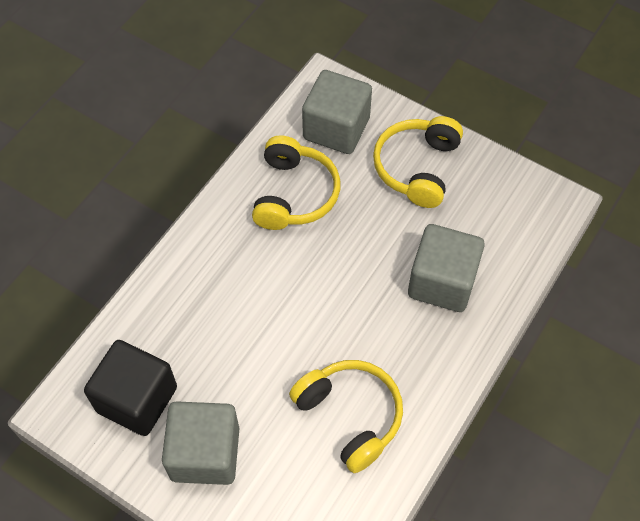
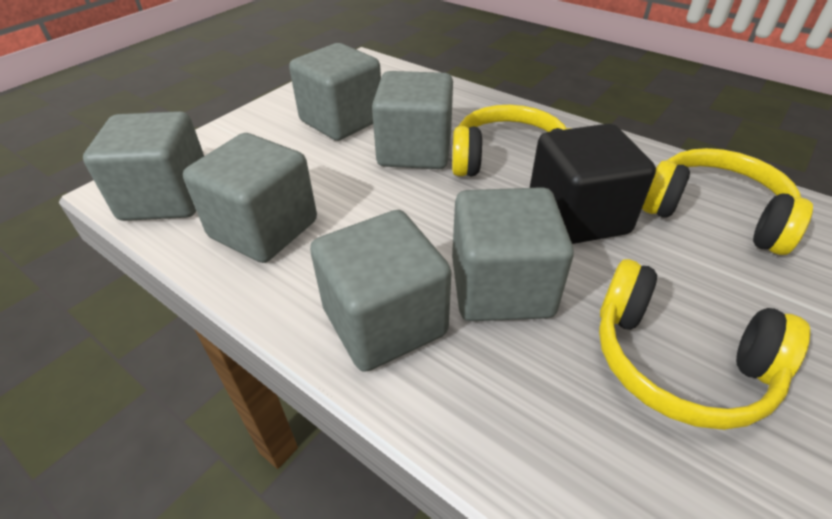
grey cube: 3 -> 6

